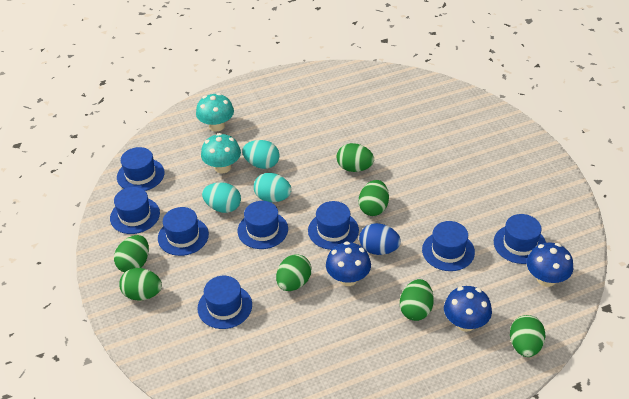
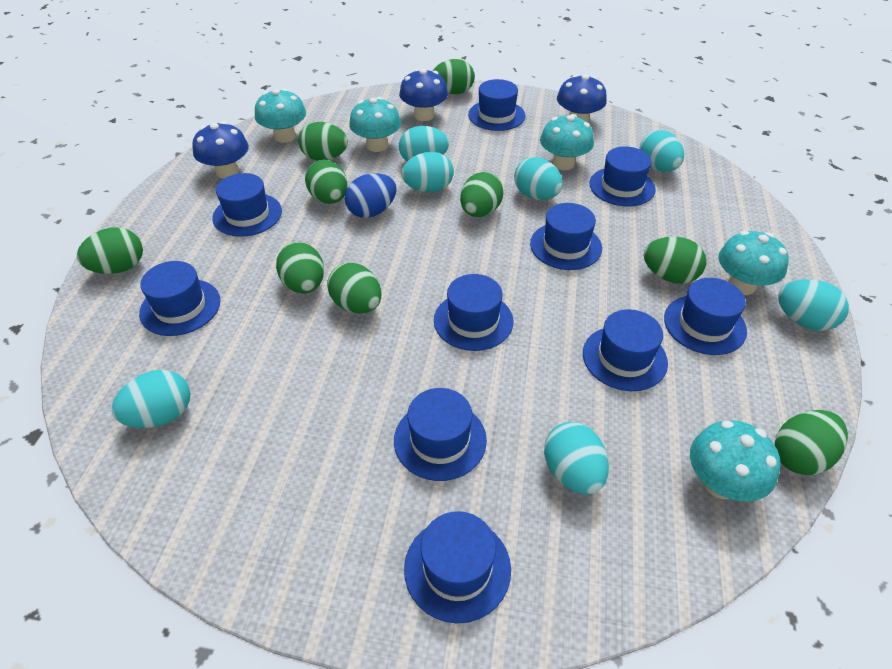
blue hat: 8 -> 10
green egg: 7 -> 9
turquoise egg: 3 -> 7
turquoise mushroom: 2 -> 5

